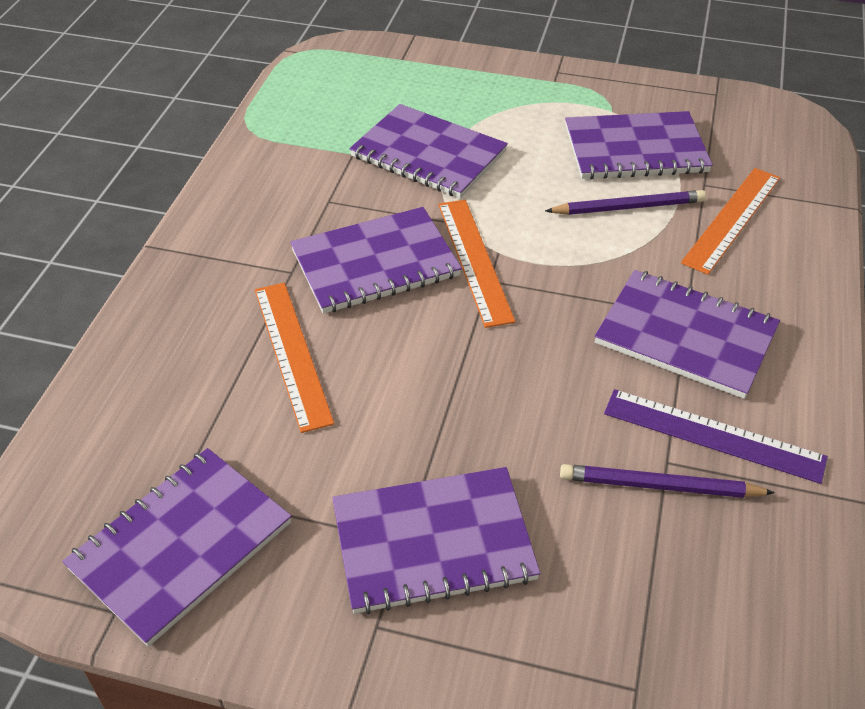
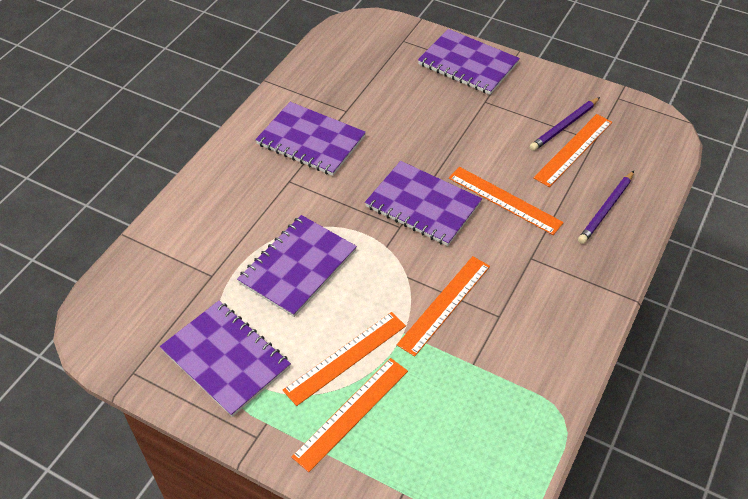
orange ruler: 3 -> 5
purple notebook: 6 -> 5
purple ruler: 1 -> 0

